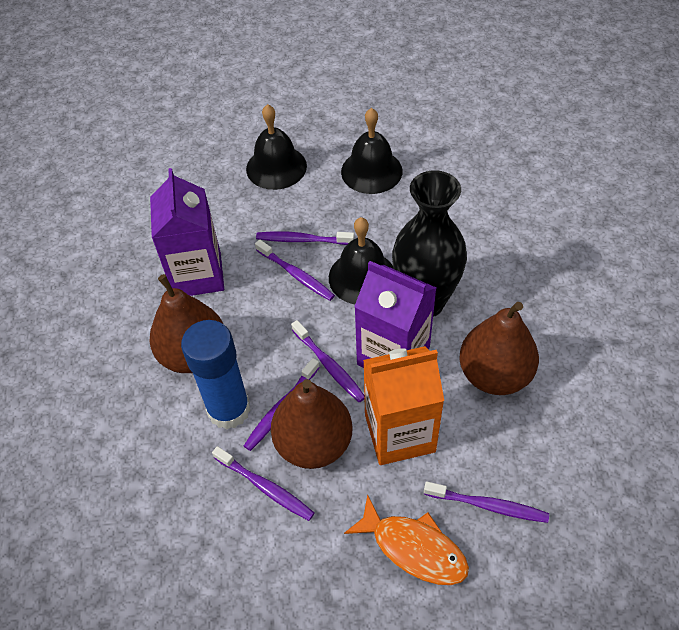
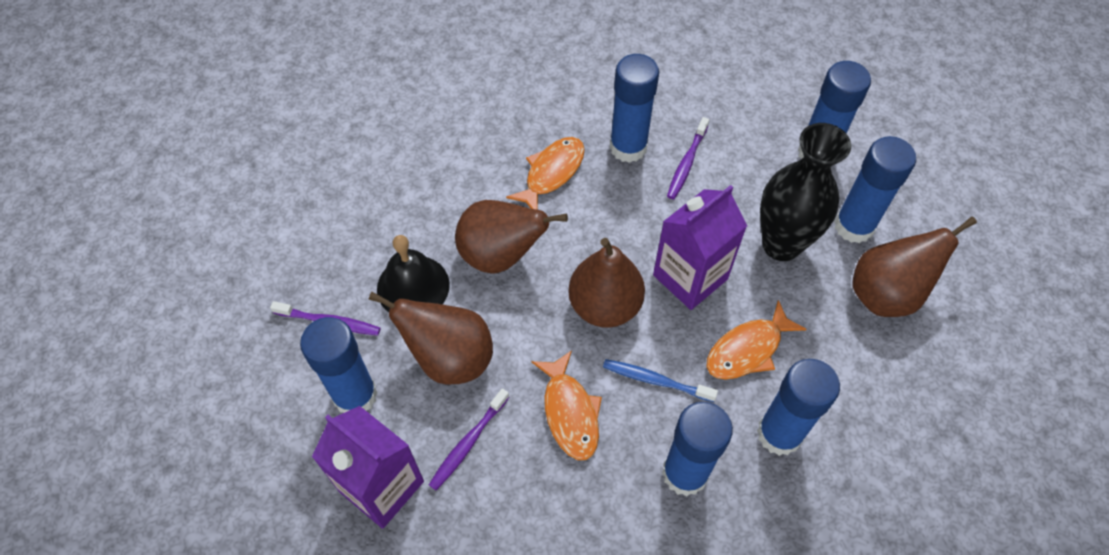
black bell: 3 -> 1
blue glue stick: 1 -> 6
blue toothbrush: 0 -> 1
brown pear: 3 -> 4
orange carton: 1 -> 0
orange fish: 1 -> 3
purple toothbrush: 6 -> 3

